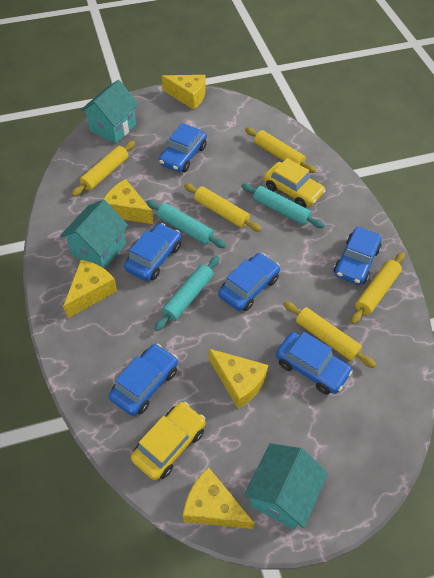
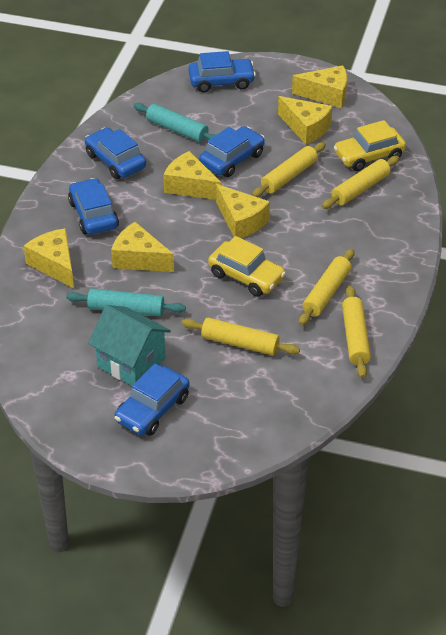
blue car: 6 -> 5
turquoise house: 3 -> 1
turquoise rolling pin: 3 -> 2
yellow cheese: 5 -> 6

